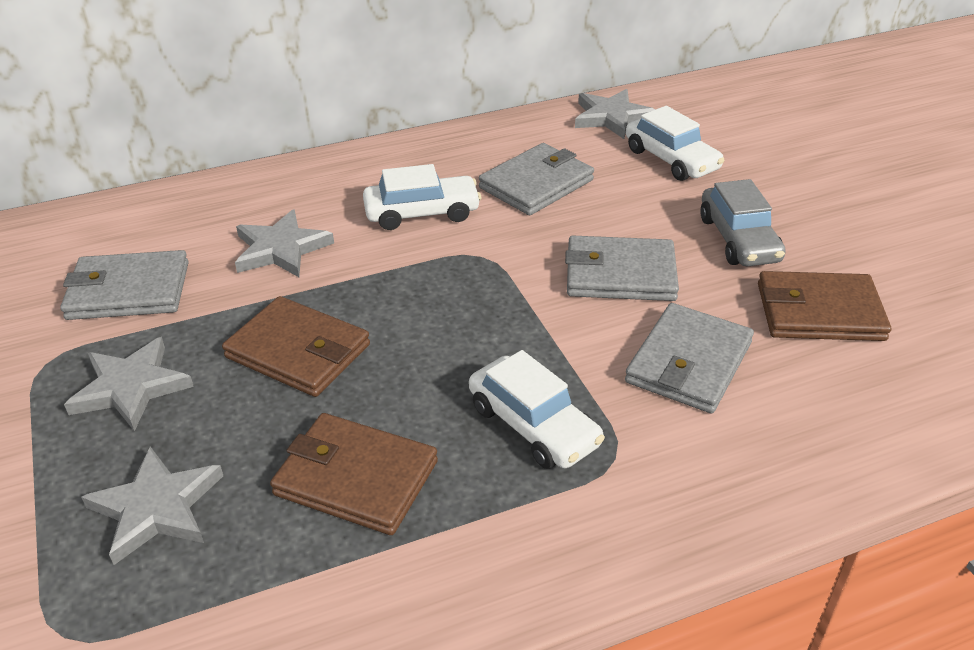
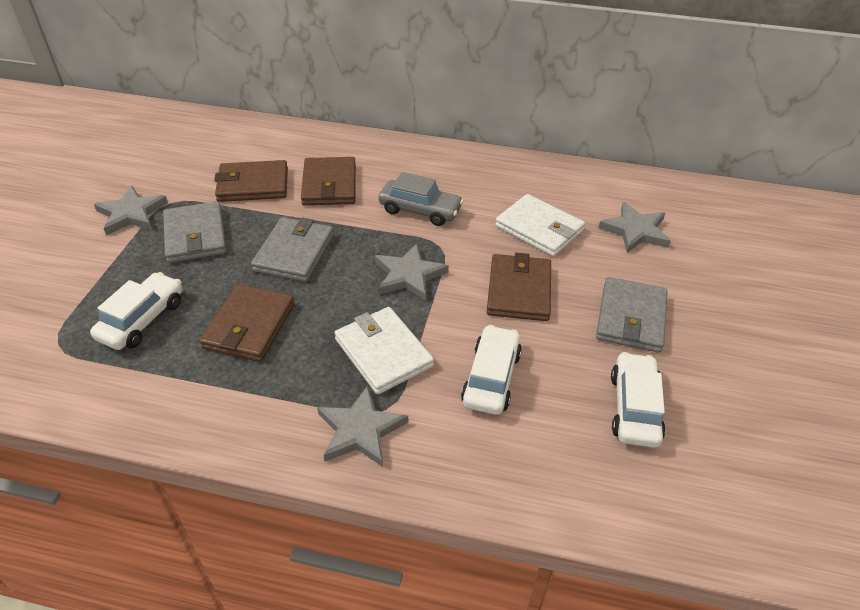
brown wallet: 3 -> 4
grey wallet: 4 -> 3
white wallet: 0 -> 2

